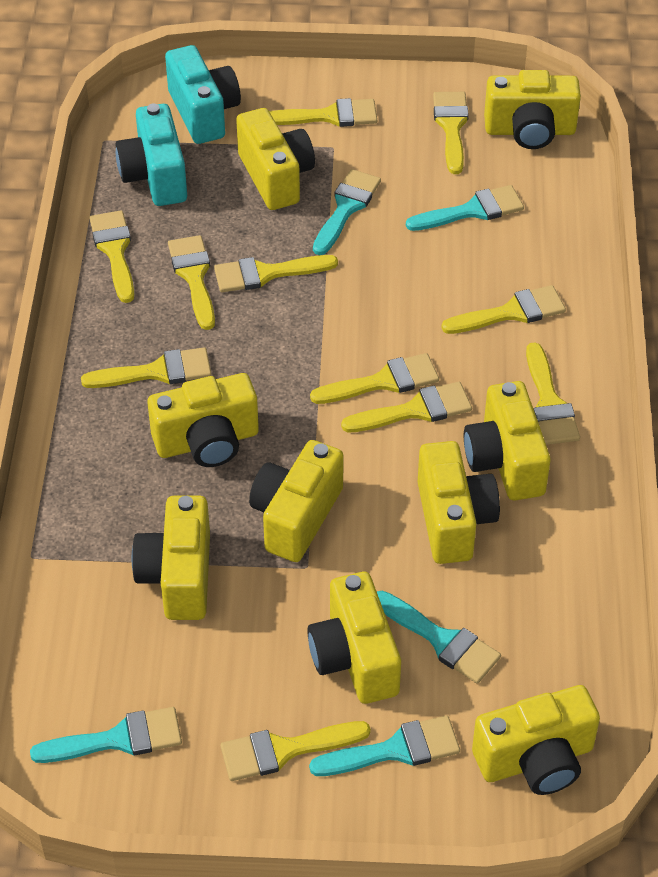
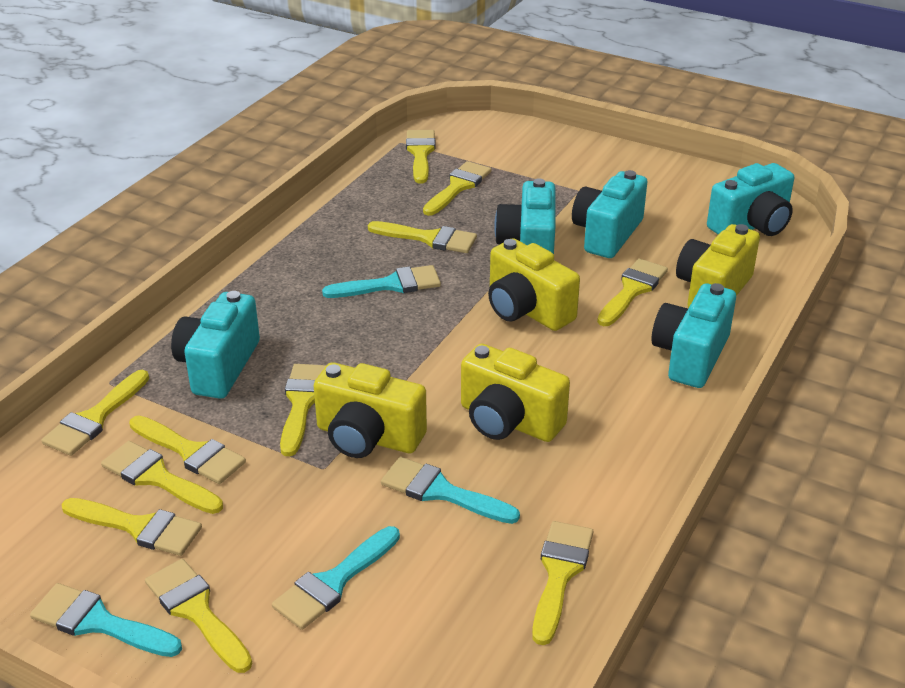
turquoise brush: 5 -> 4
turquoise camera: 2 -> 5
yellow camera: 9 -> 4

